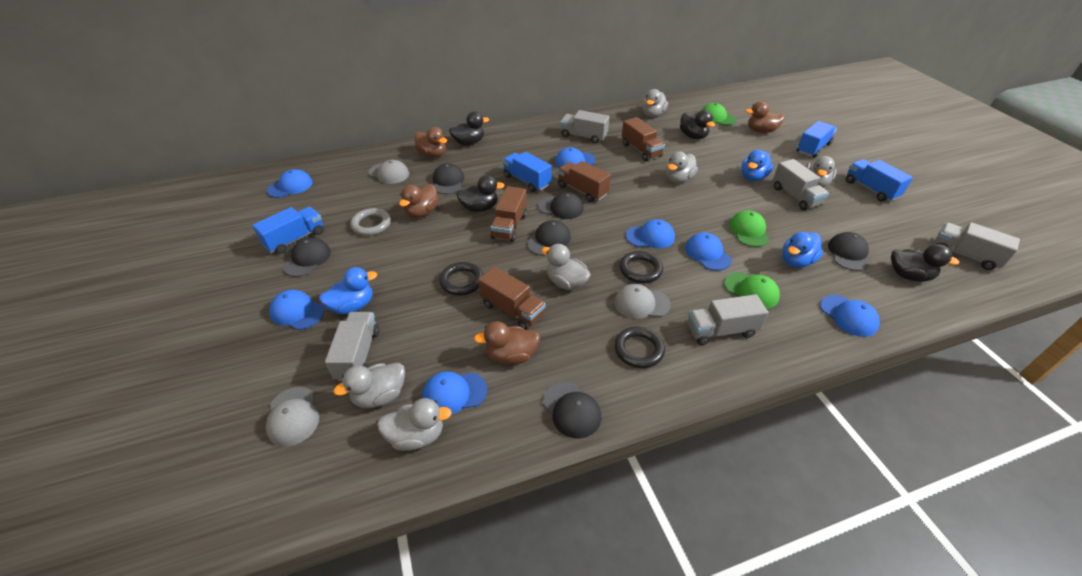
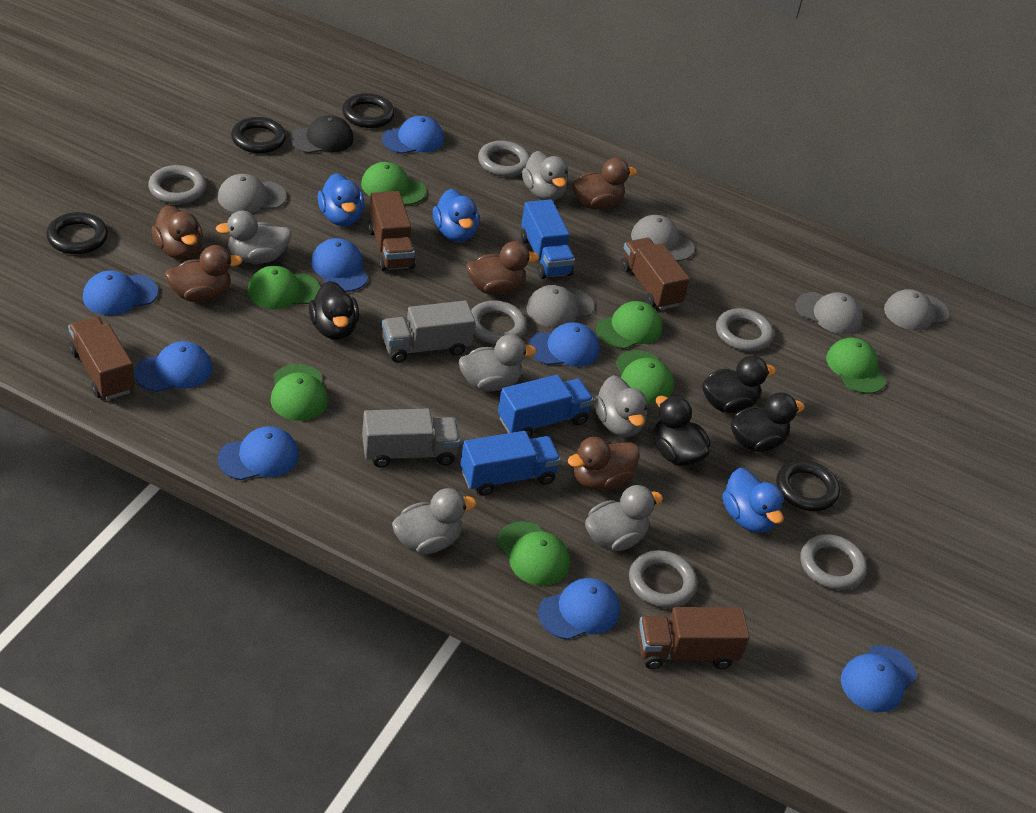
black cap: 6 -> 1
black ring: 3 -> 4
blue cap: 7 -> 8
blue truck: 4 -> 3
brown duck: 4 -> 5
green cap: 3 -> 7
grey cap: 3 -> 5
grey ring: 1 -> 6
grey truck: 5 -> 2

